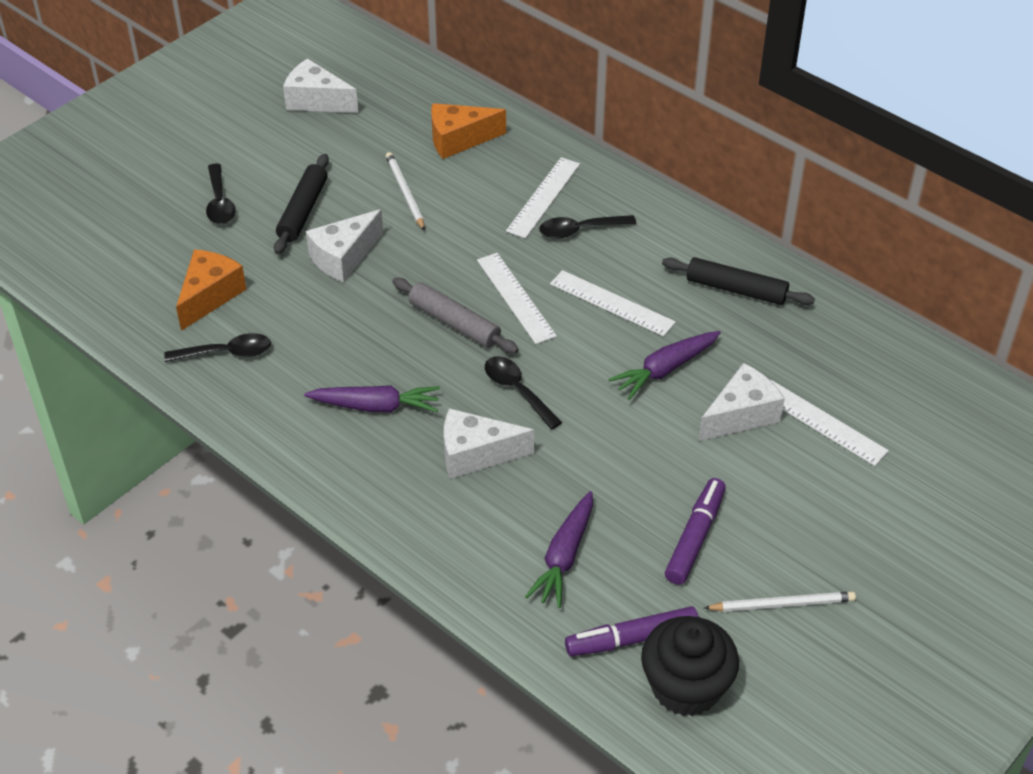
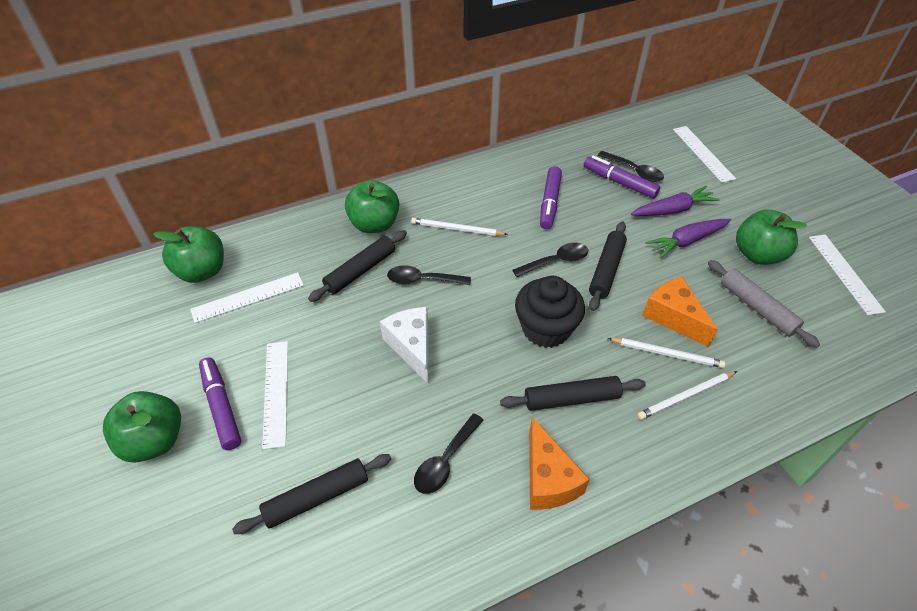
black rolling pin: 2 -> 4
green apple: 0 -> 4
purple carrot: 3 -> 2
purple marker: 2 -> 3
white cheese: 4 -> 1
white pencil: 2 -> 3

